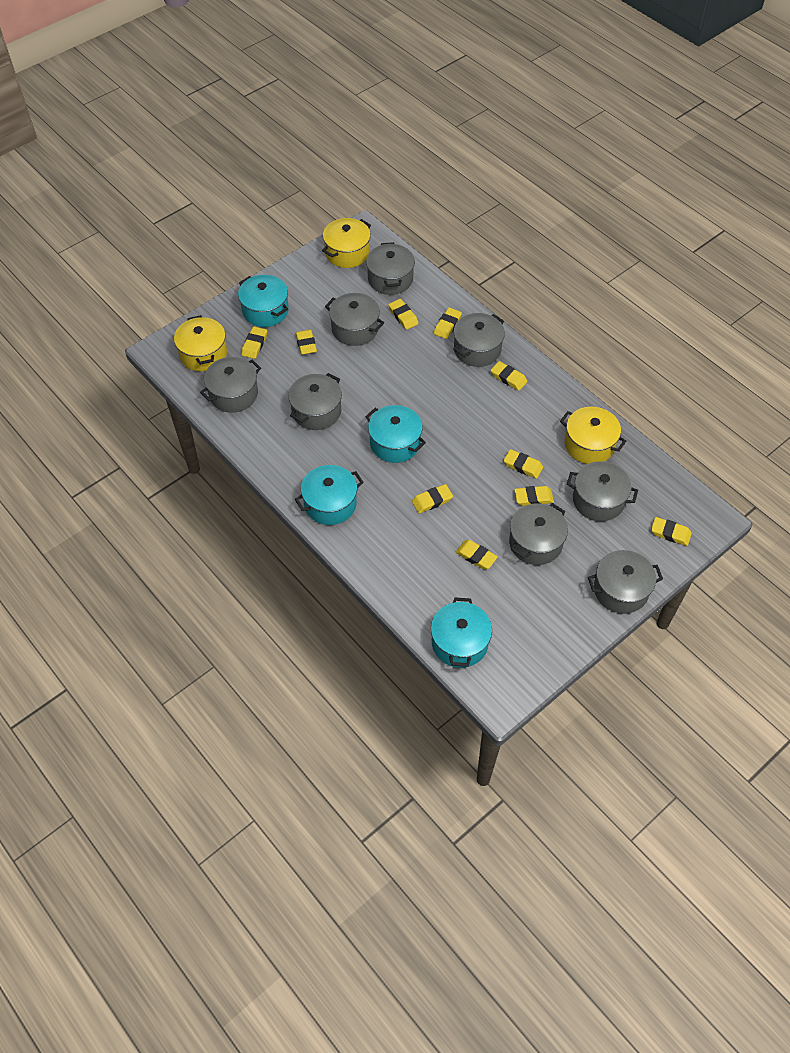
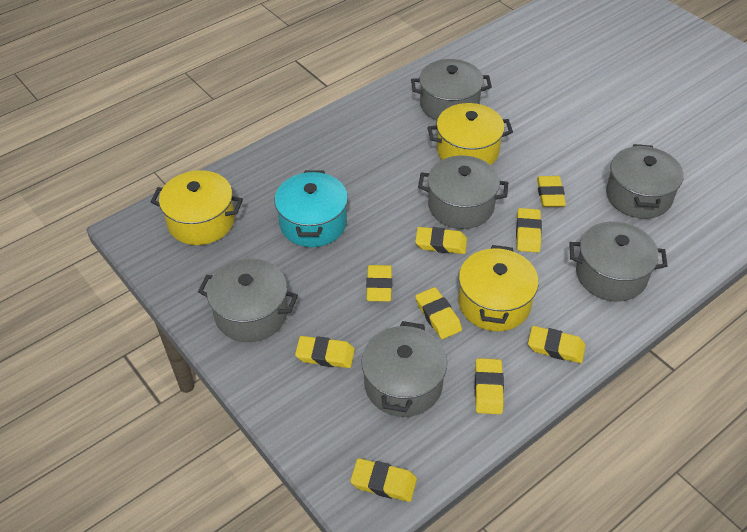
grey pot: 8 -> 6
turquoise pot: 4 -> 1
yellow eraser: 10 -> 9

